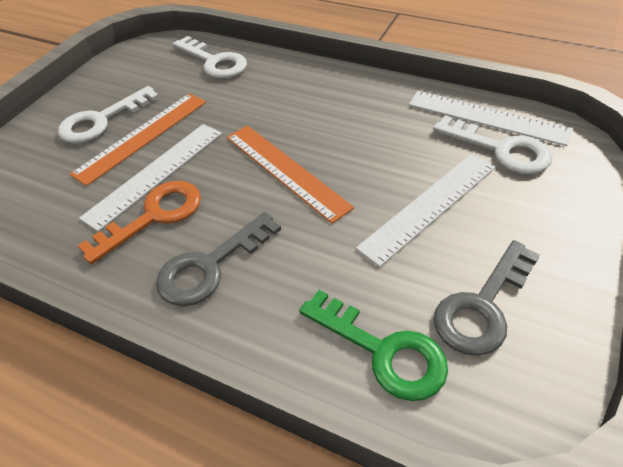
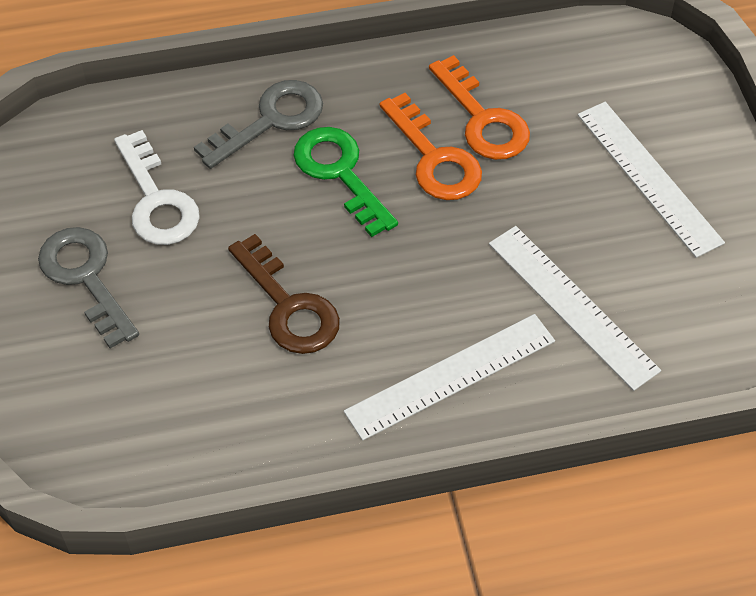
brown key: 0 -> 1
orange key: 1 -> 2
orange ruler: 2 -> 0
white key: 3 -> 1

